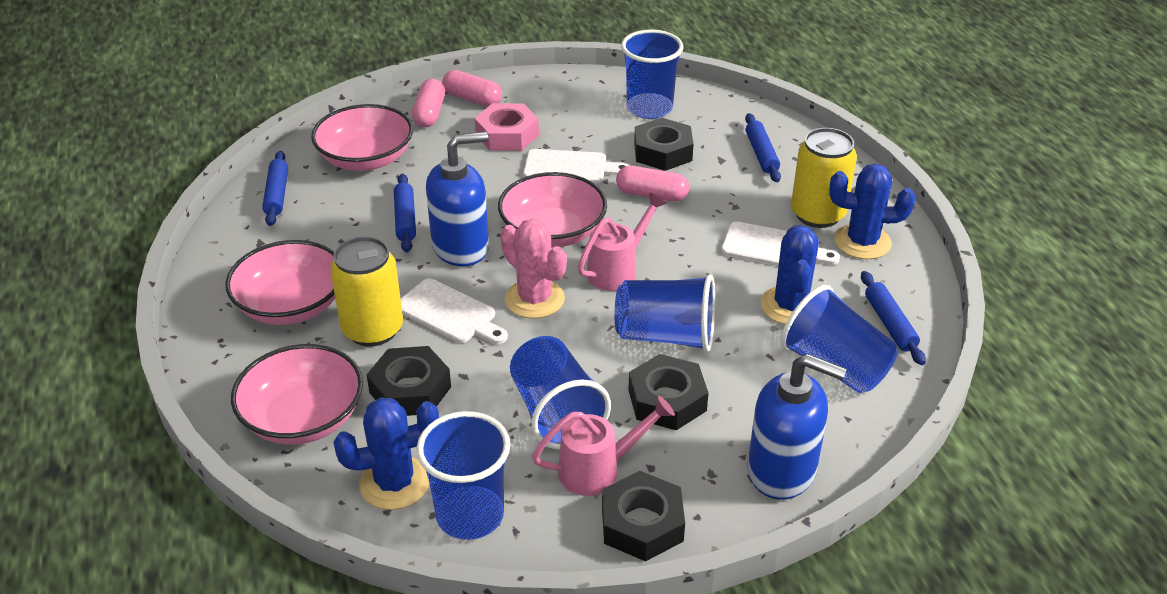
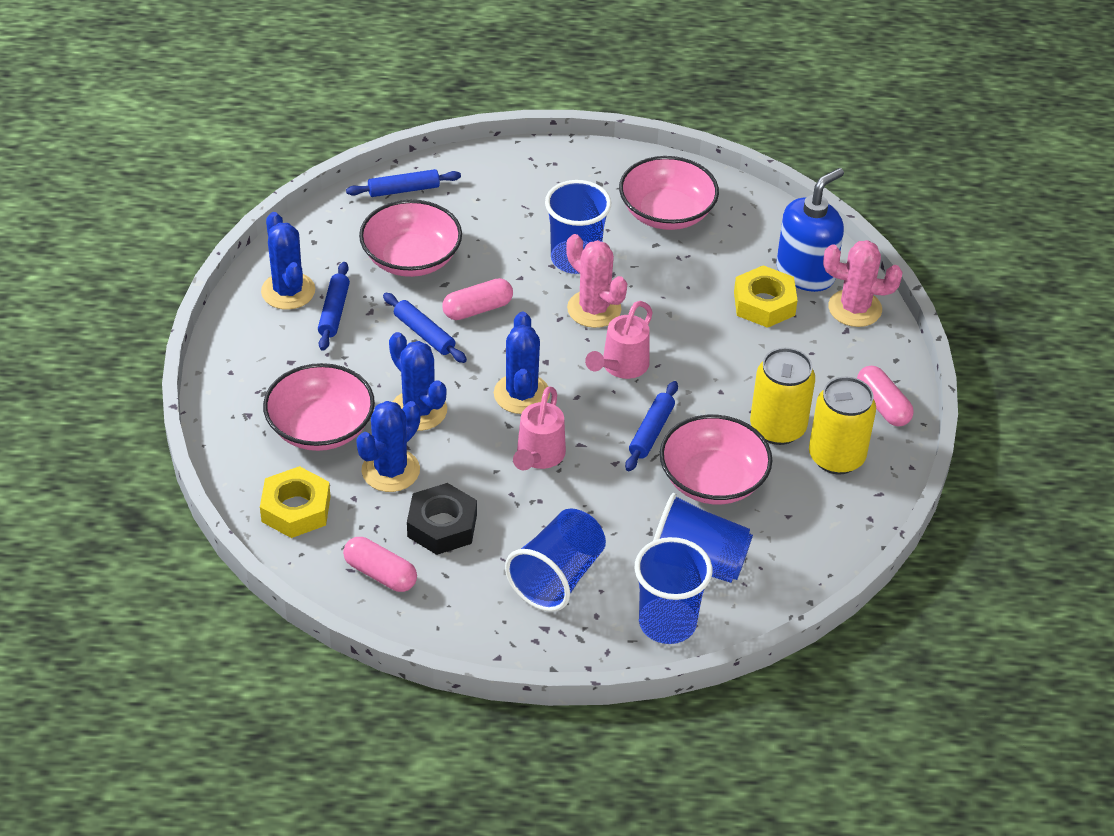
black nut: 4 -> 1
blue cactus: 3 -> 4
blue cup: 5 -> 4
blue soap dispenser: 2 -> 1
pink cactus: 1 -> 2
pink nut: 1 -> 0
white cutting board: 3 -> 0
yellow nut: 0 -> 2

